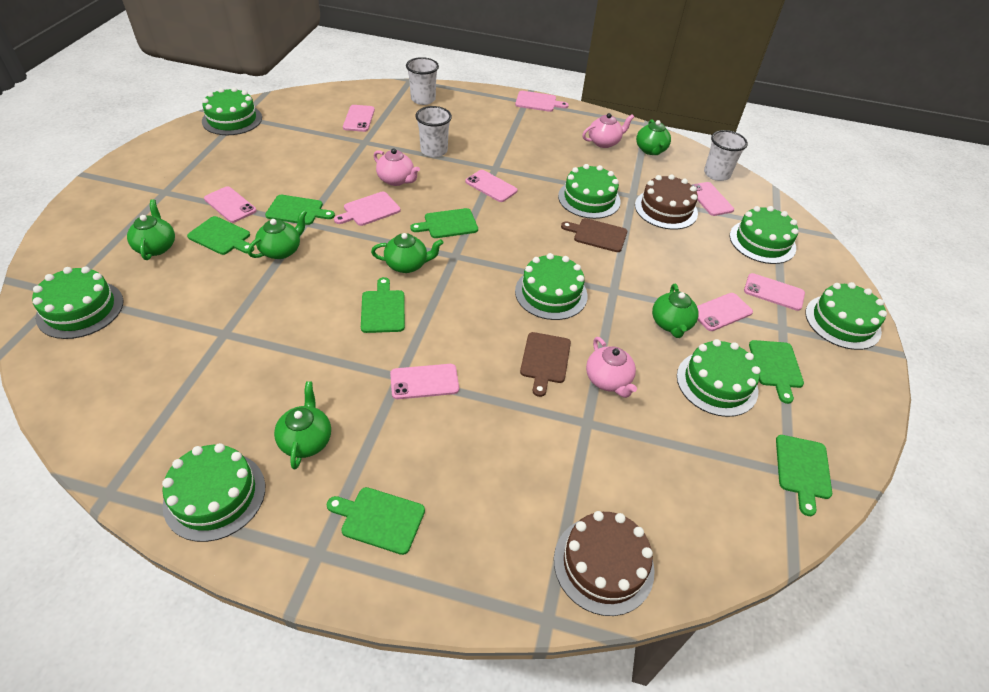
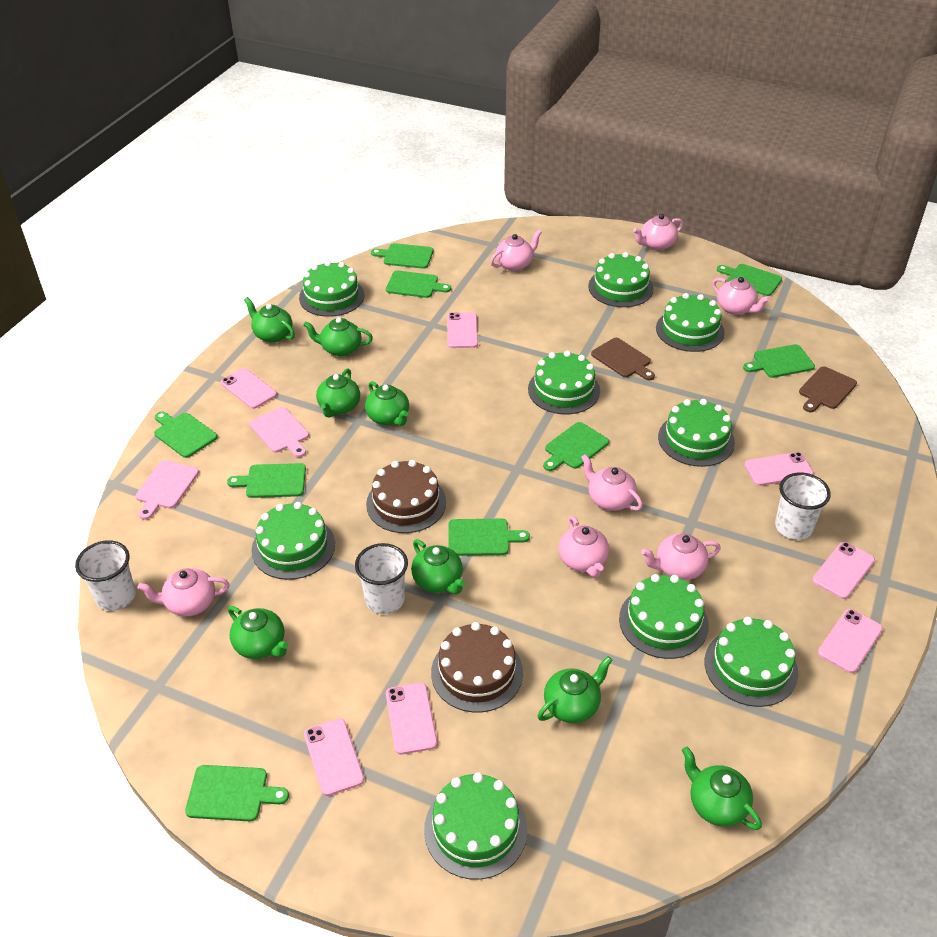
green cake: 8 -> 9
green cutting board: 7 -> 9
green teapot: 6 -> 8
pink teapot: 3 -> 7

